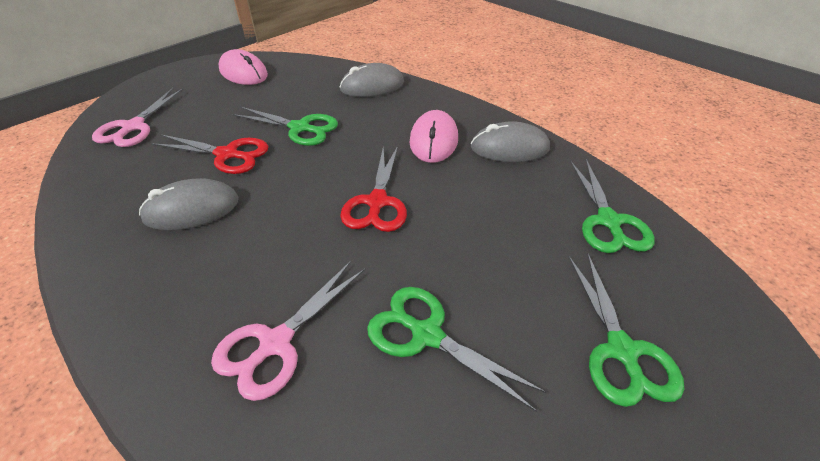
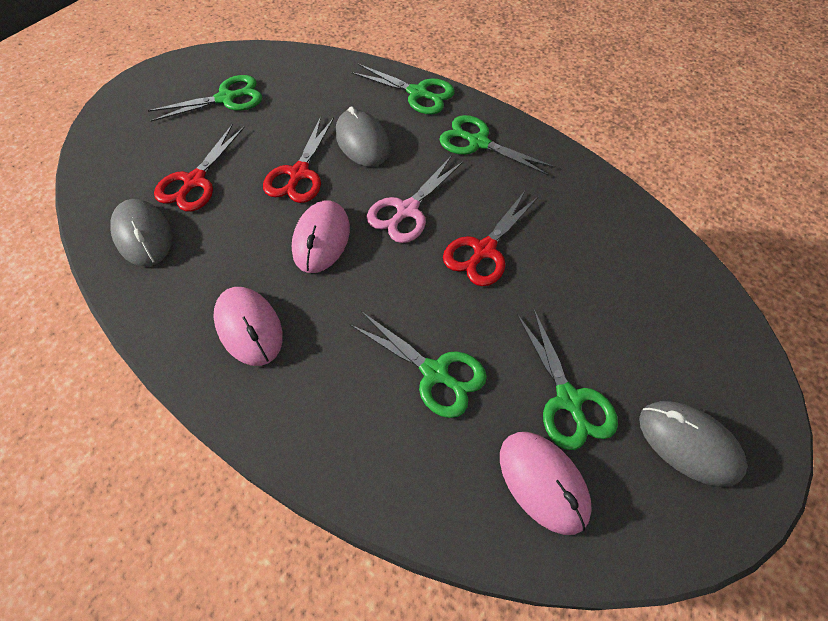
green scissors: 4 -> 5
pink mouse: 2 -> 3
pink scissors: 2 -> 1
red scissors: 2 -> 3

